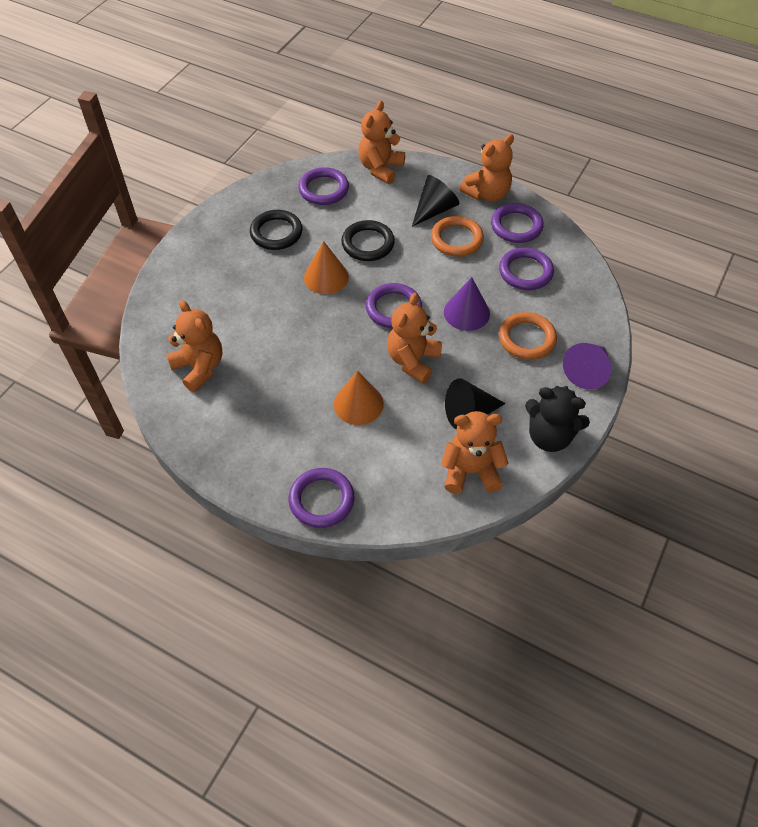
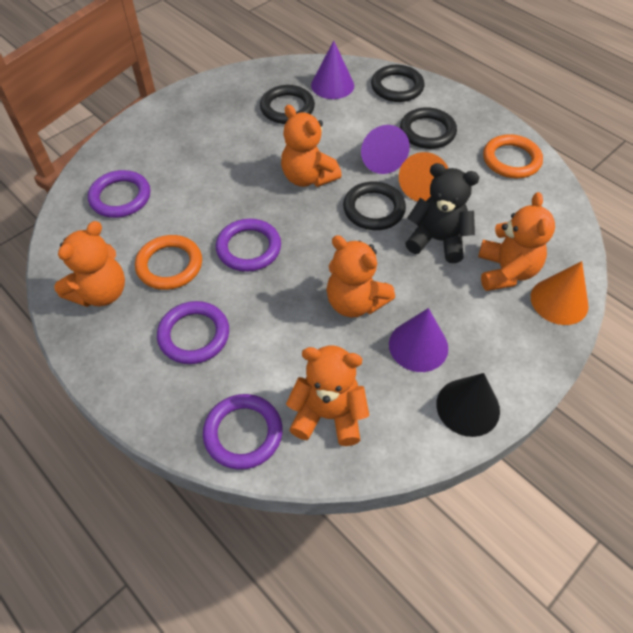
black cone: 2 -> 1
black ring: 2 -> 4
purple cone: 2 -> 3
purple ring: 5 -> 4

